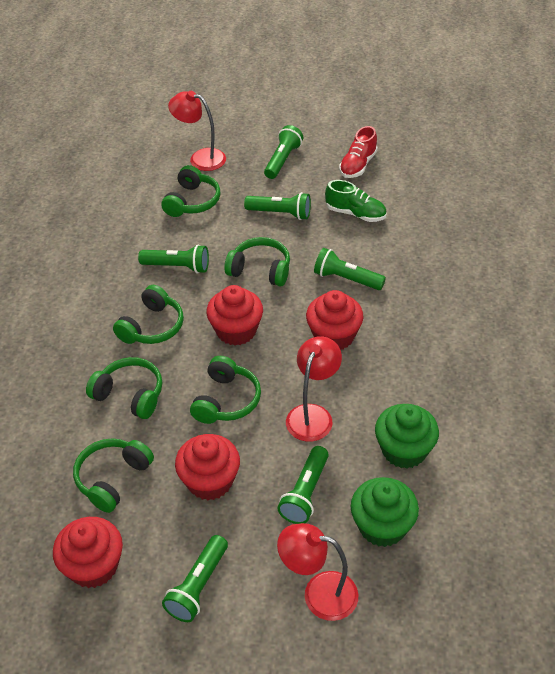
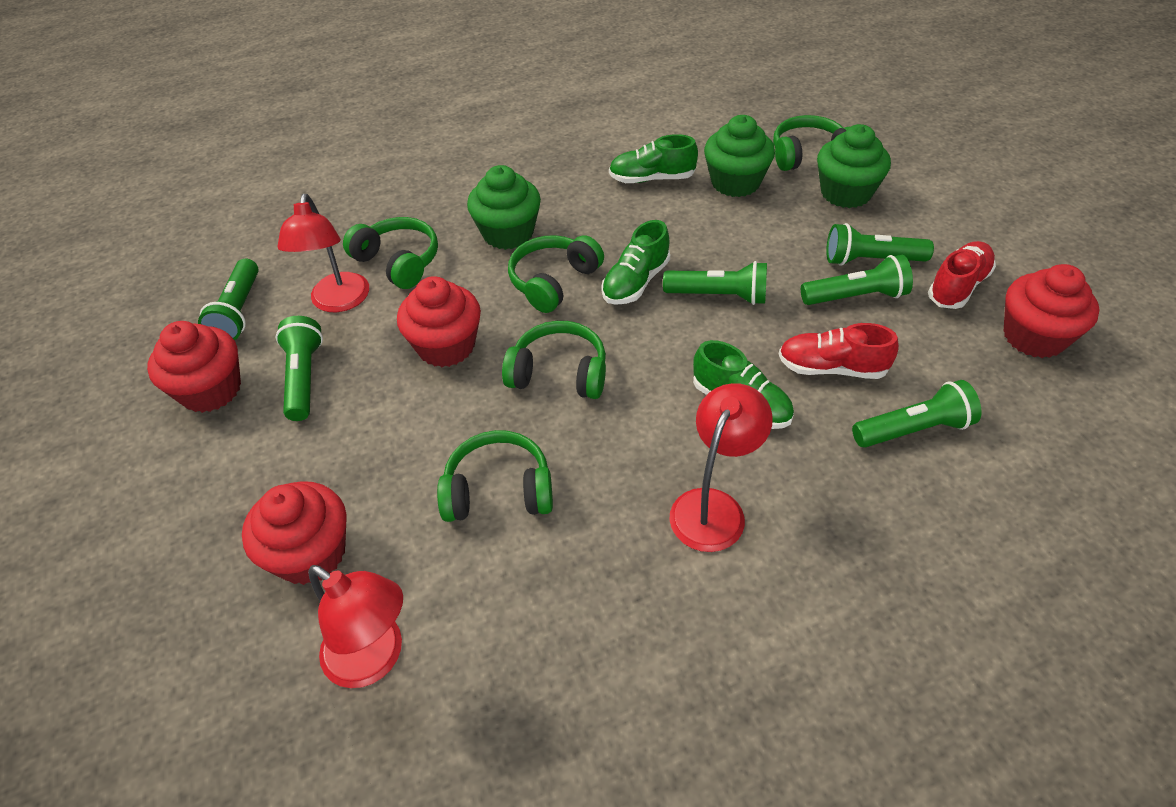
green cupcake: 2 -> 3
green headphones: 6 -> 5
green shoe: 1 -> 3
red shoe: 1 -> 2

